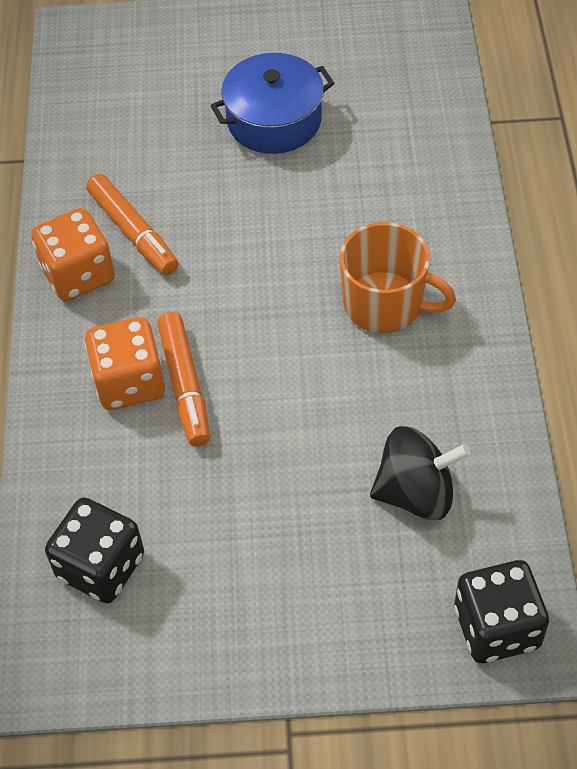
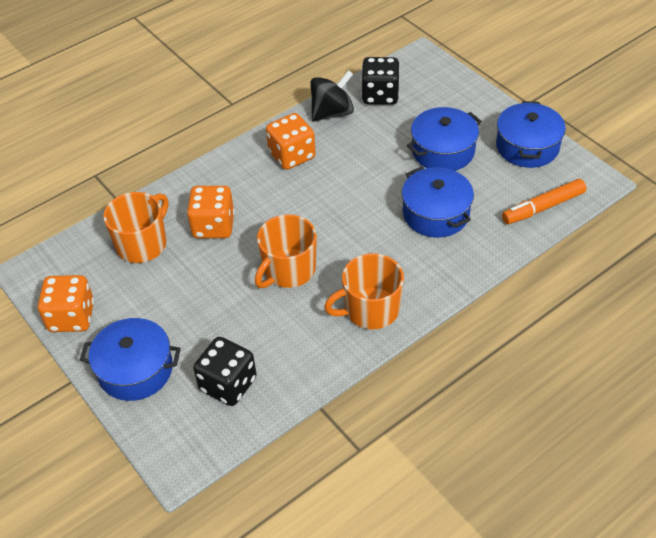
blue pot: 1 -> 4
orange dice: 2 -> 3
orange marker: 2 -> 1
orange mug: 1 -> 3

